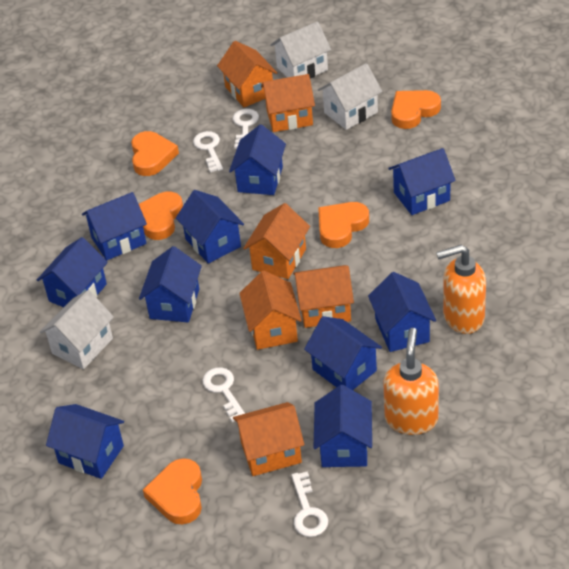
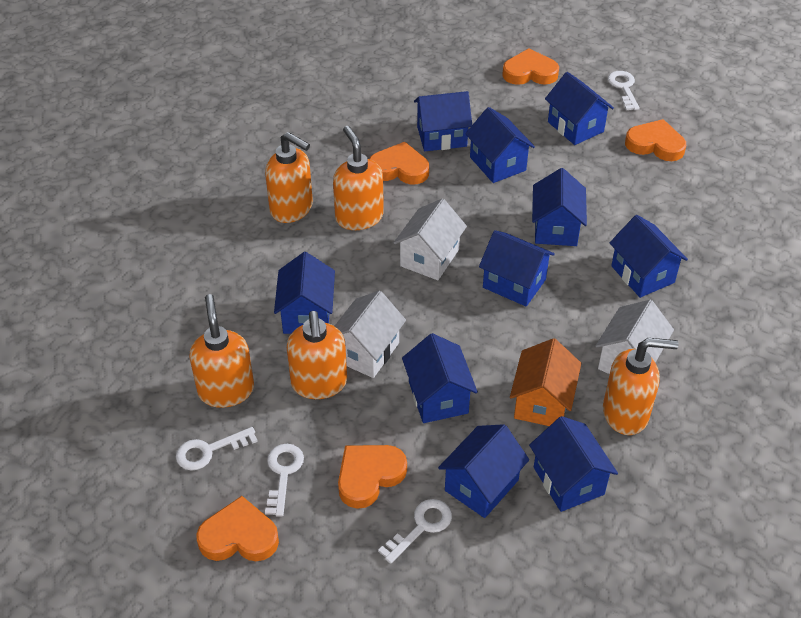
orange house: 6 -> 1
orange soap dispenser: 2 -> 5

